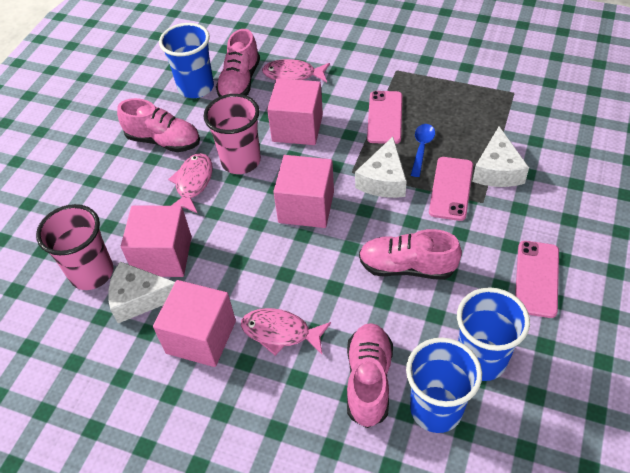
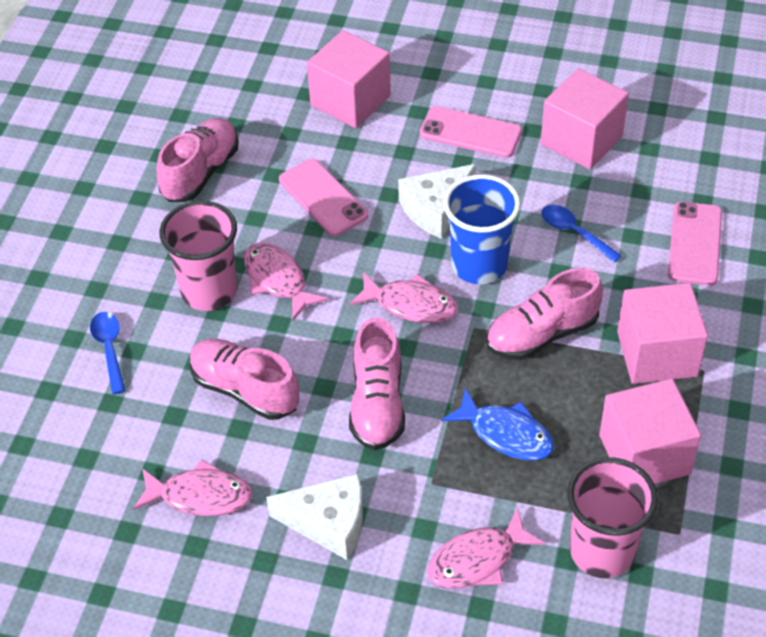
blue cup: 3 -> 1
blue fish: 0 -> 1
blue spoon: 1 -> 2
pink fish: 3 -> 4
white cheese: 3 -> 2

